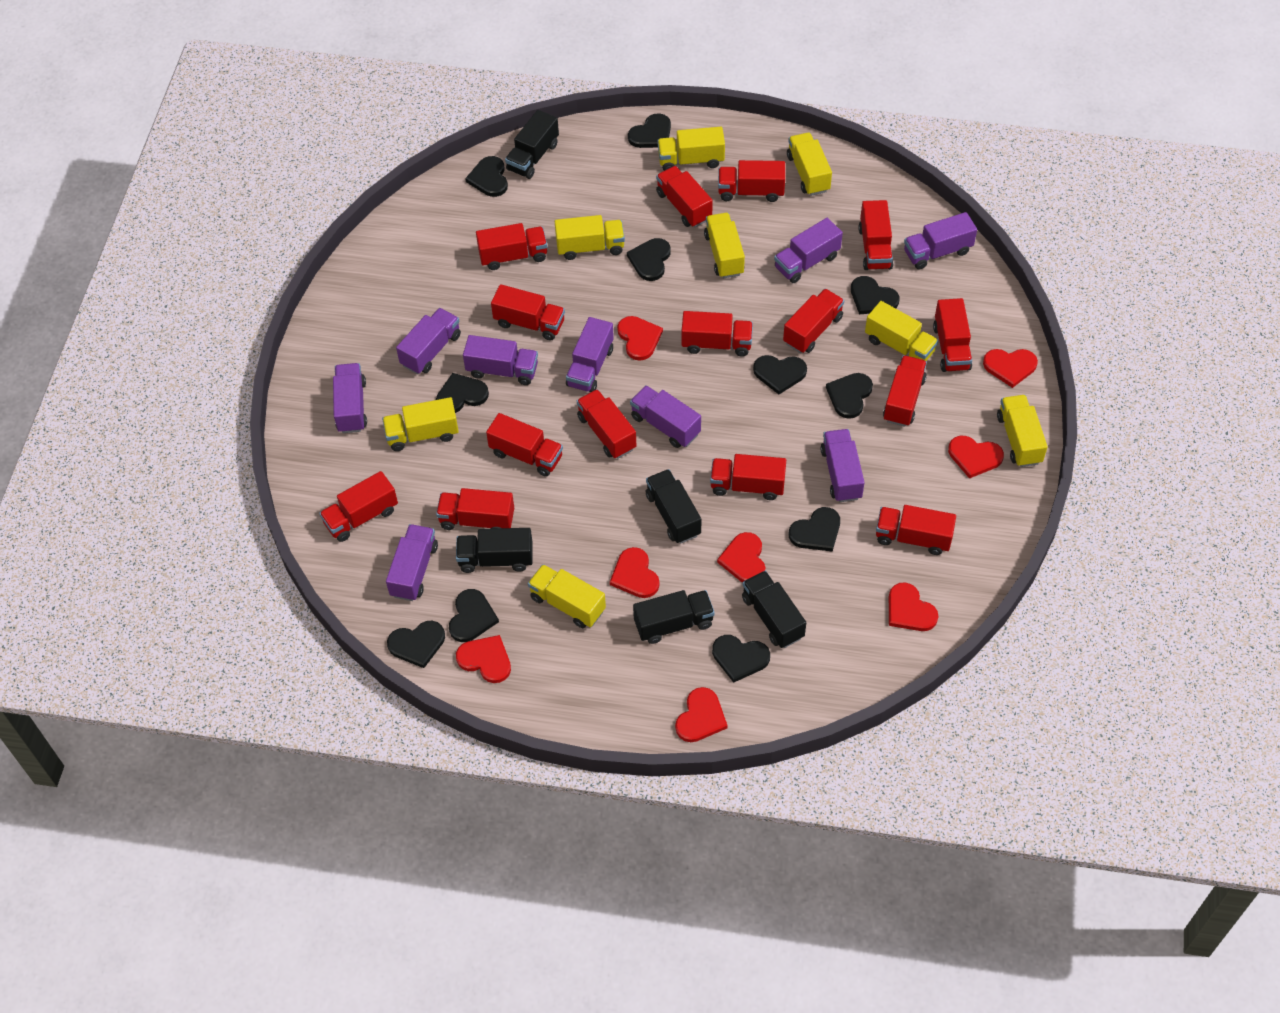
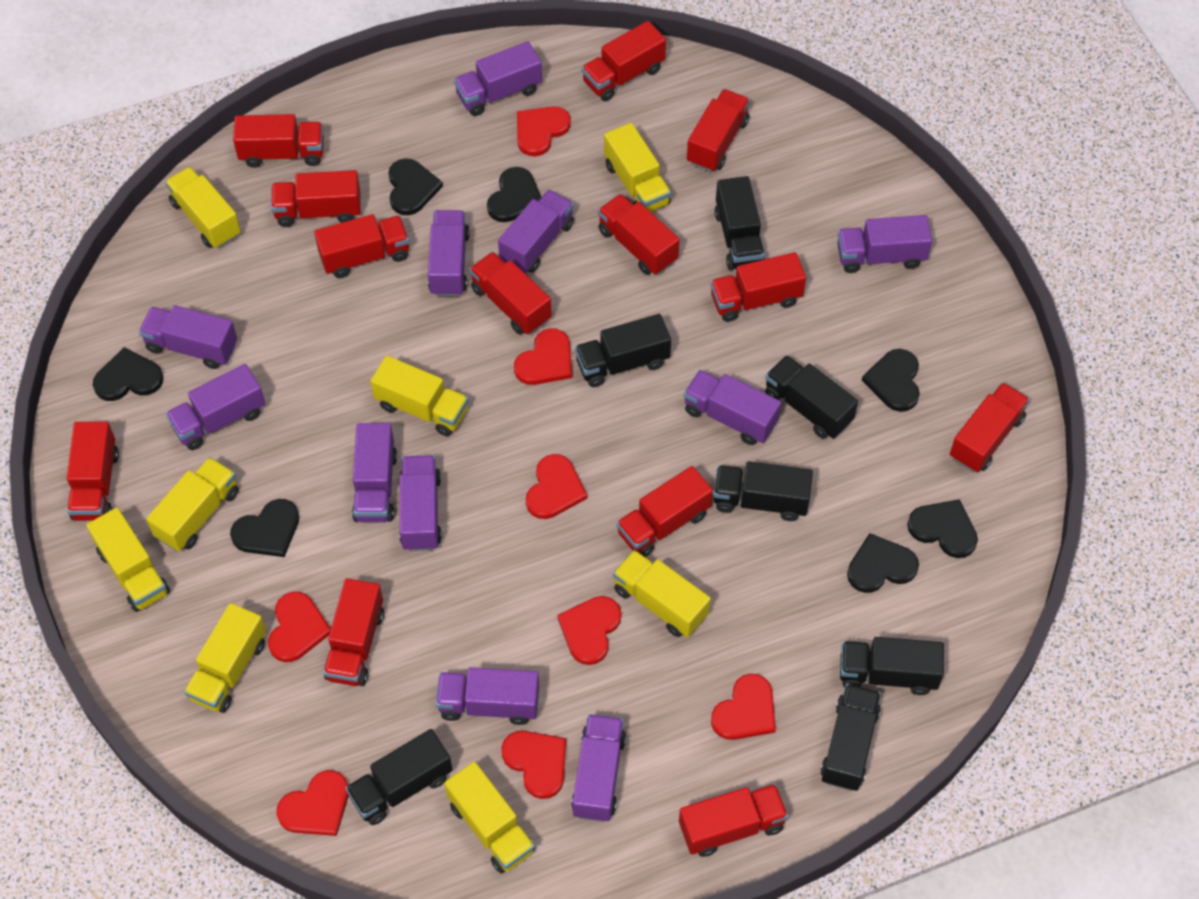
black heart: 11 -> 7
black truck: 5 -> 7
purple truck: 9 -> 11
red truck: 15 -> 13

